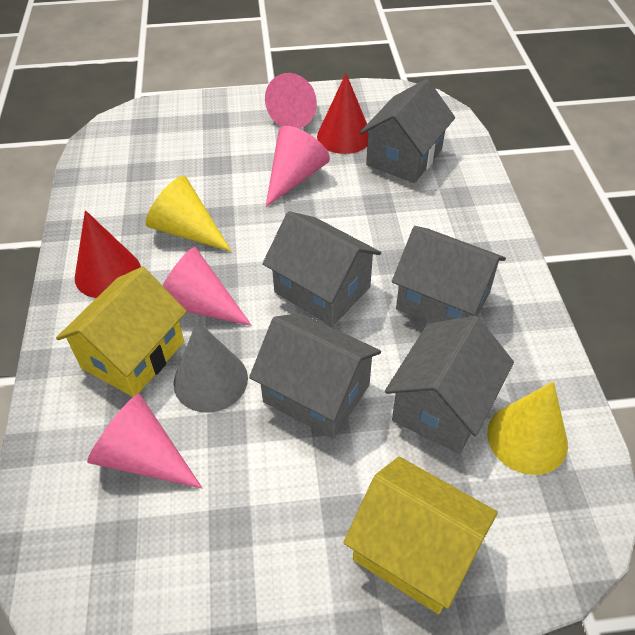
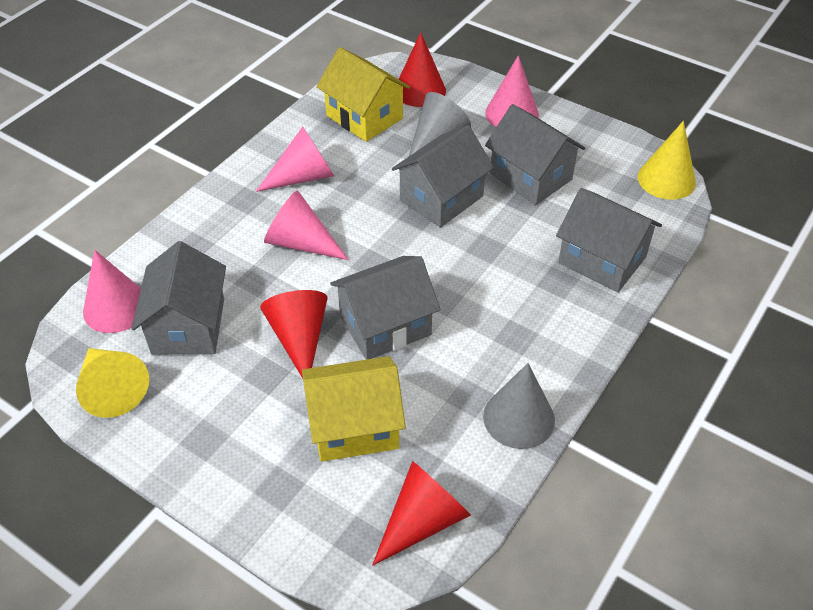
grey cone: 1 -> 2
red cone: 2 -> 3

